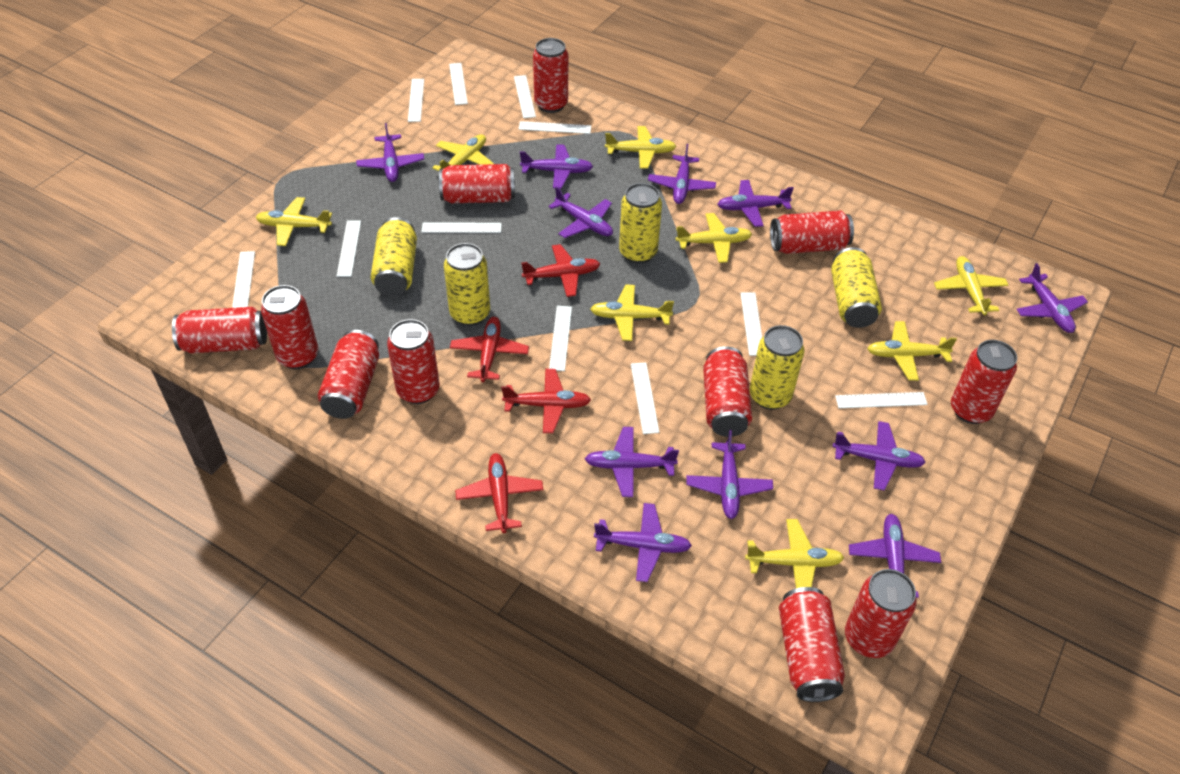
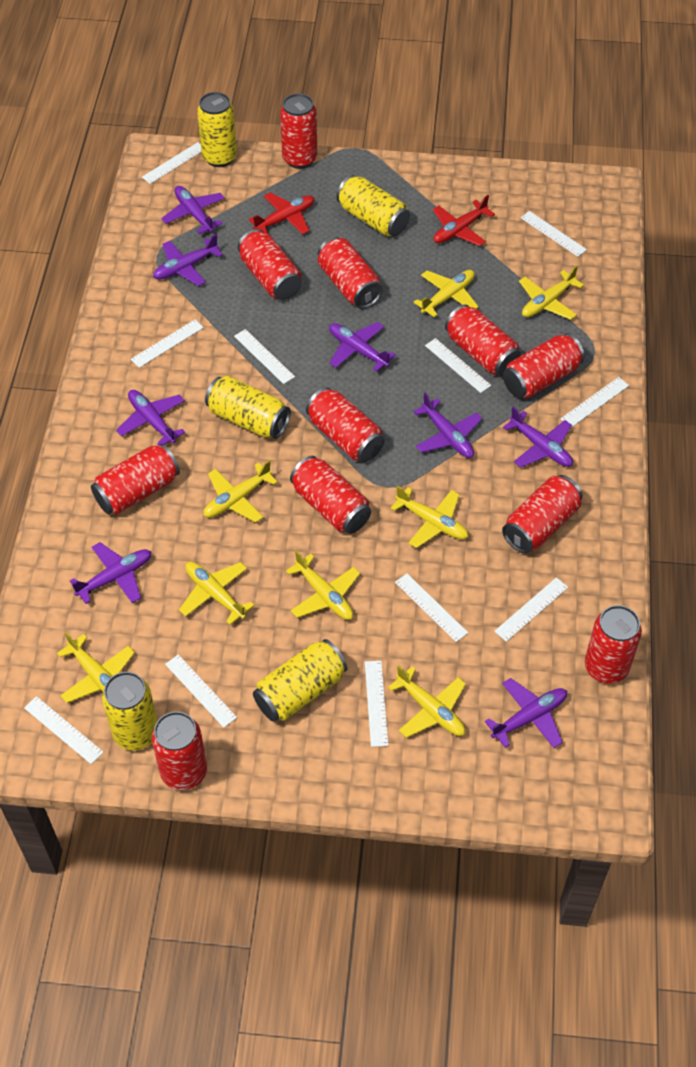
purple plane: 11 -> 8
red plane: 4 -> 2

